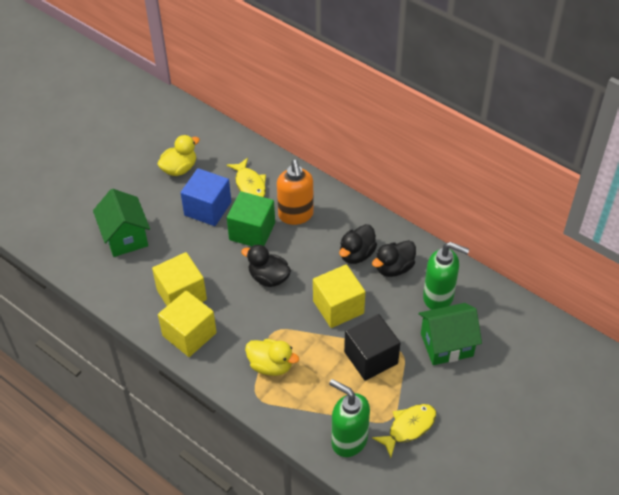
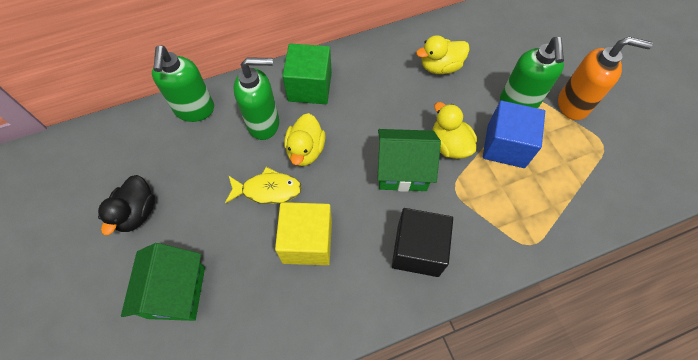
black duck: 3 -> 1
green soap dispenser: 2 -> 3
yellow cube: 3 -> 1
yellow duck: 2 -> 3
yellow fish: 2 -> 1

